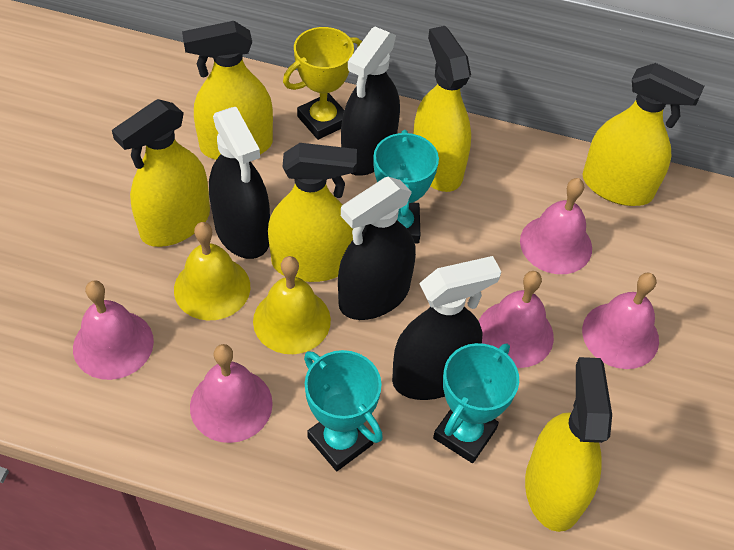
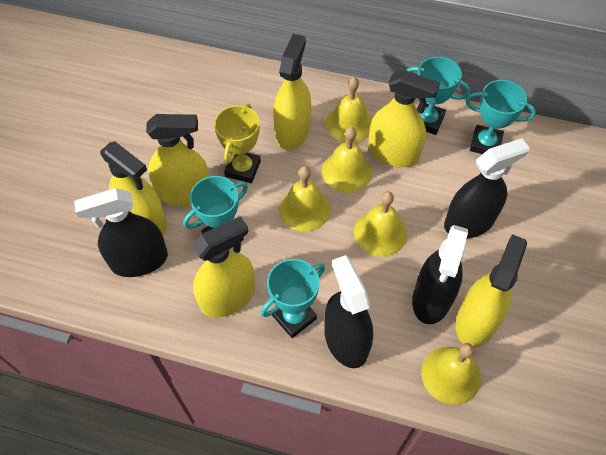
pink bell: 5 -> 0
turquoise trophy: 3 -> 4
yellow bell: 2 -> 5

